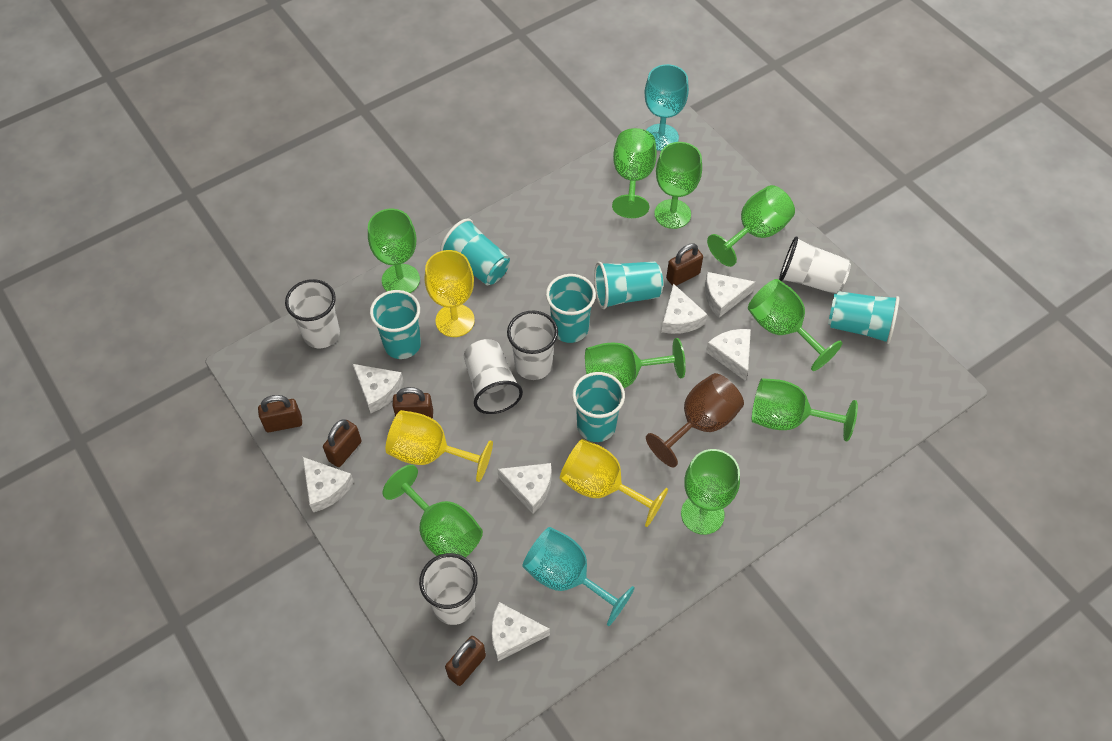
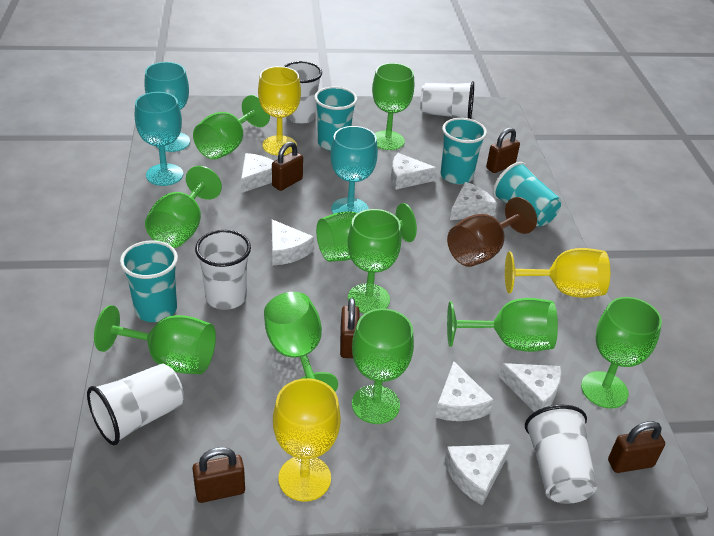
green goblet: 9 -> 10
turquoise cup: 6 -> 4
turquoise goblet: 2 -> 3

